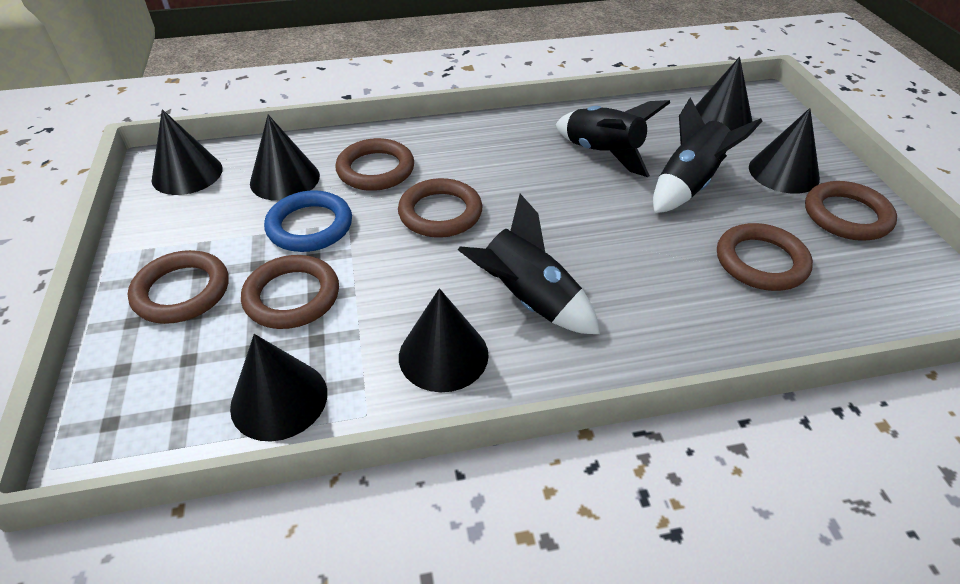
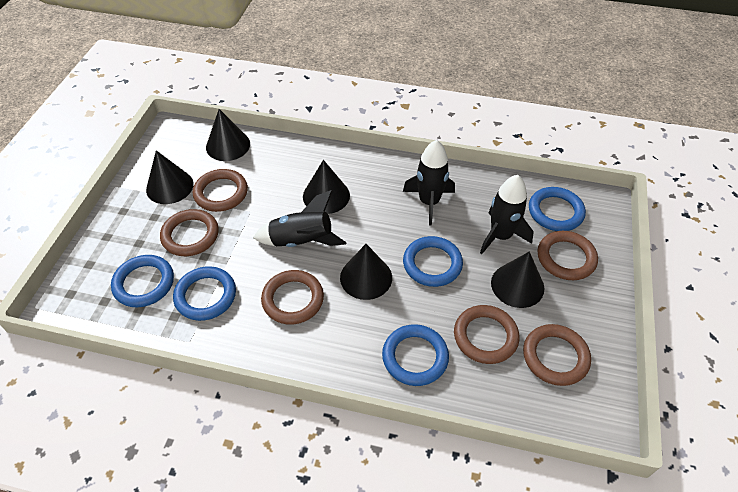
black cone: 6 -> 5
blue ring: 1 -> 5

